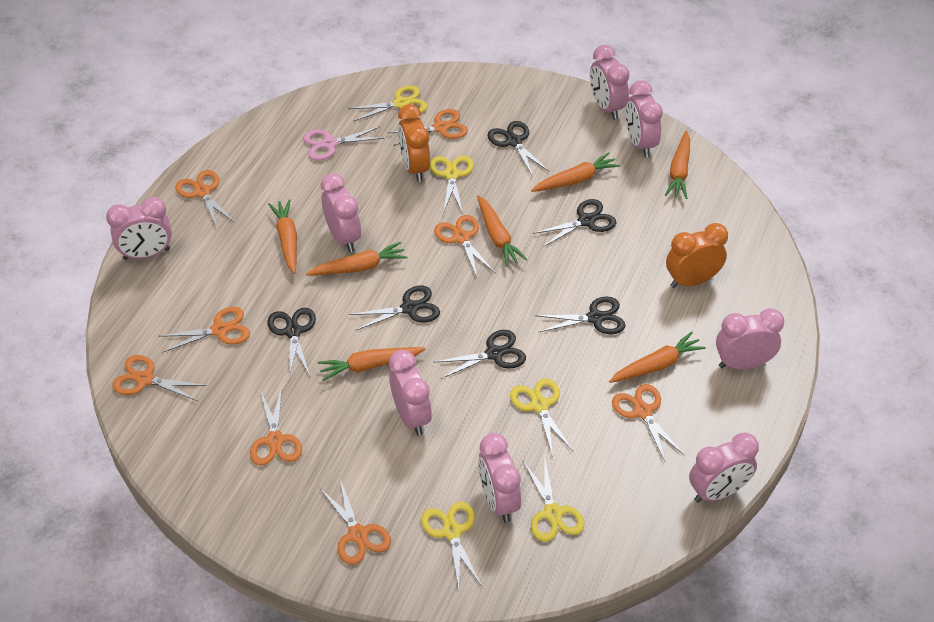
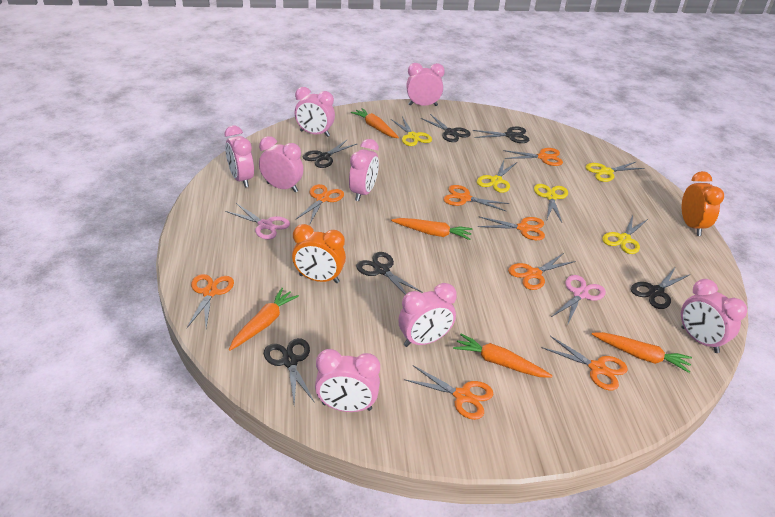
orange carrot: 7 -> 5
pink scissors: 1 -> 2

